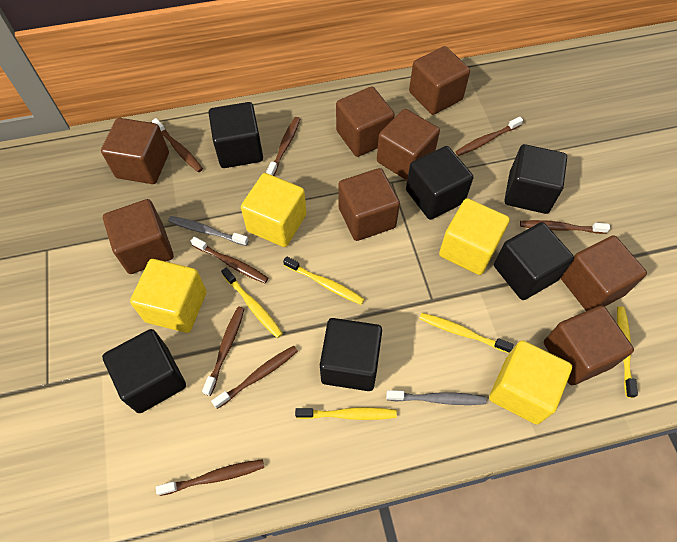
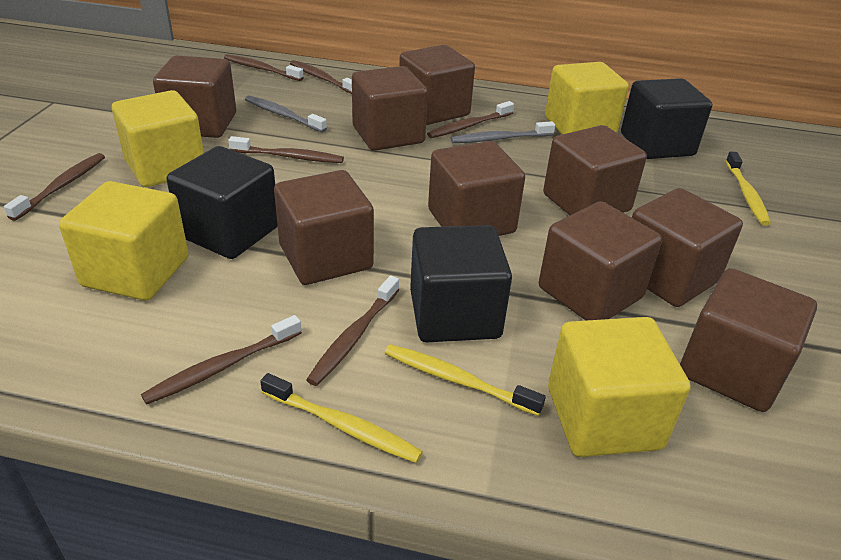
black cube: 6 -> 3
brown cube: 8 -> 9
brown toothbrush: 8 -> 7
yellow toothbrush: 5 -> 3

